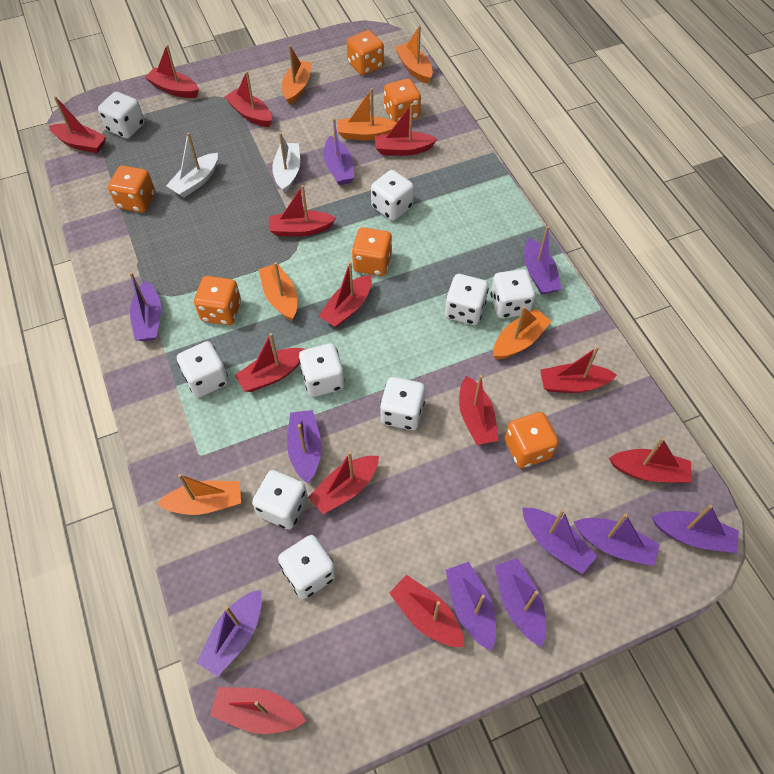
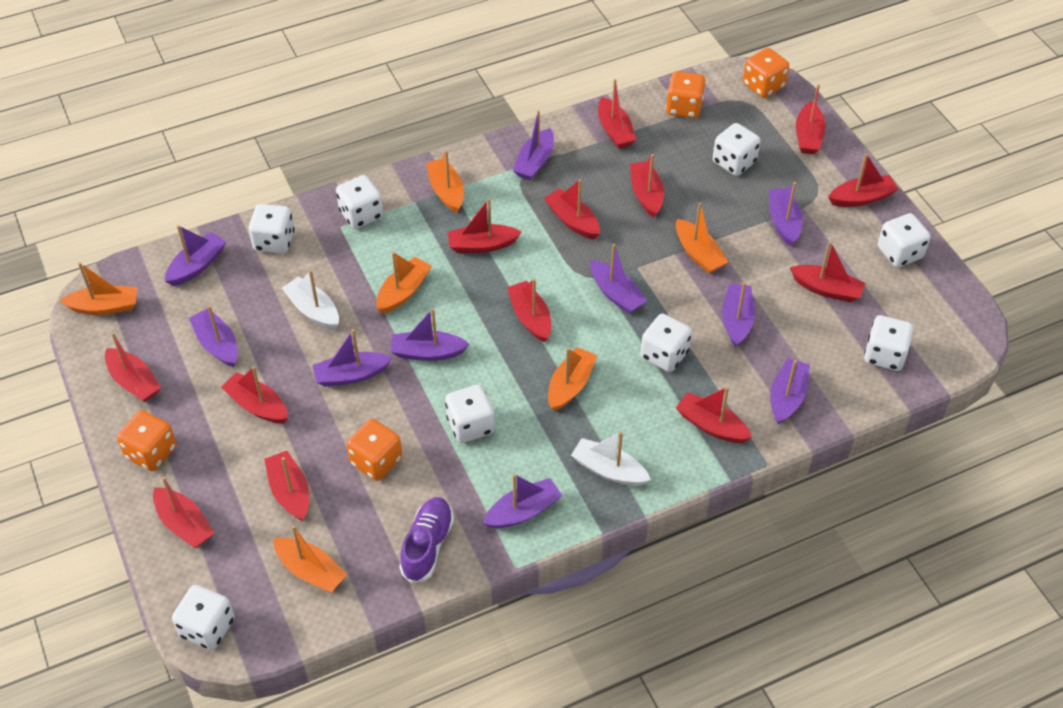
orange dice: 6 -> 4
purple shoe: 0 -> 1
white dice: 9 -> 8

